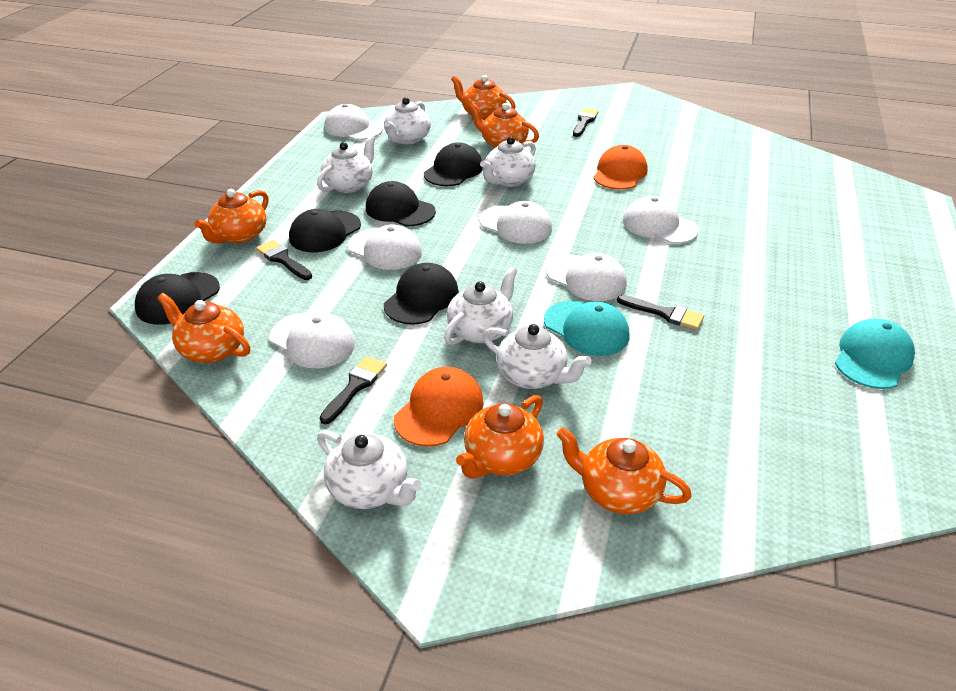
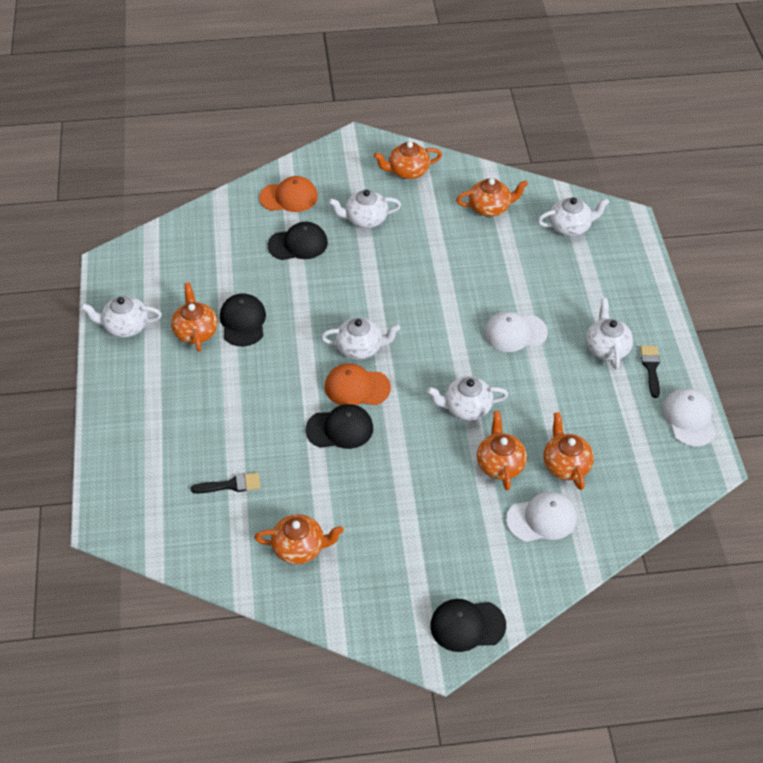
black brush: 4 -> 2
black cap: 5 -> 4
turquoise cap: 2 -> 0
white cap: 6 -> 3

